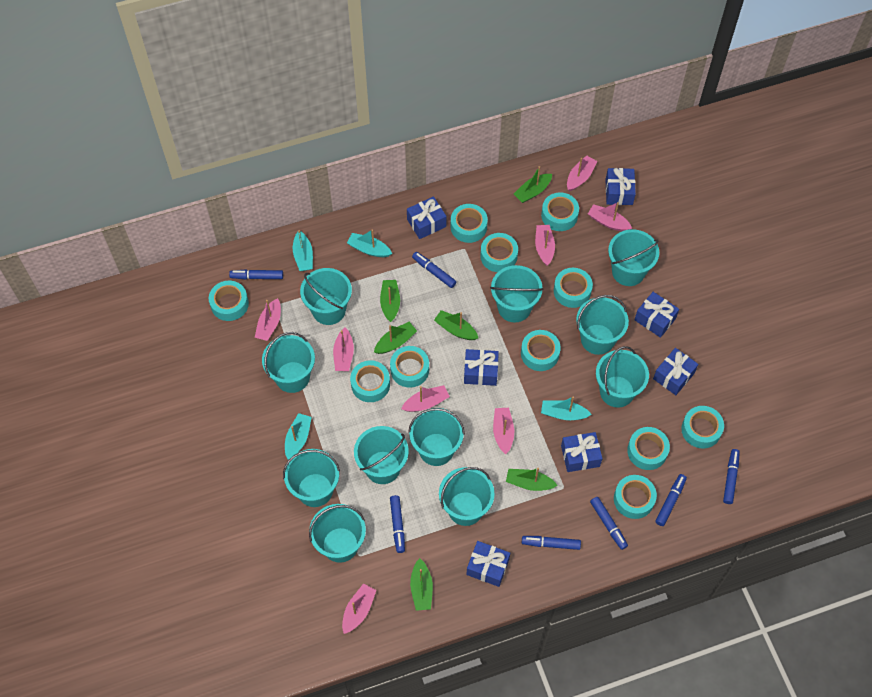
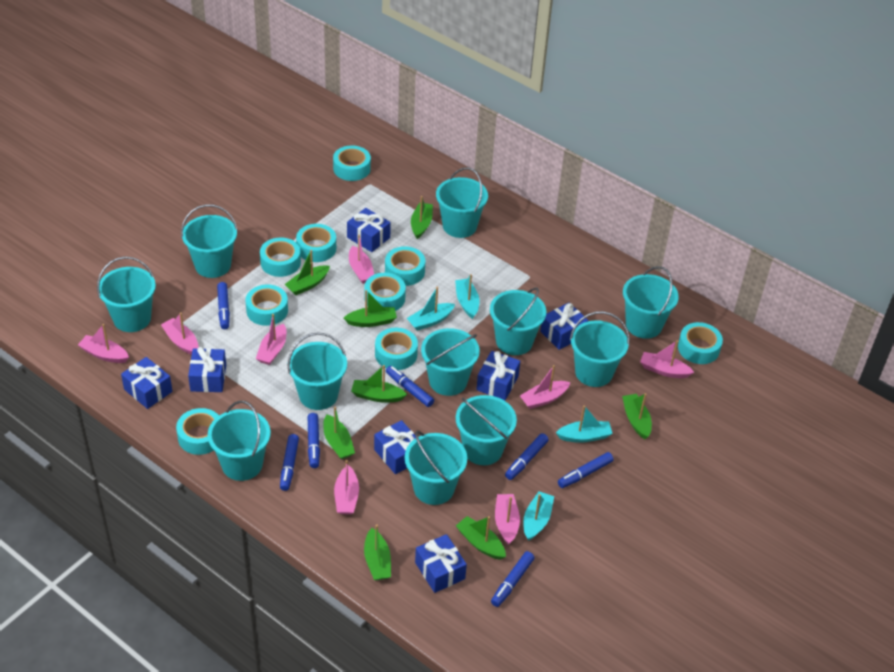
green boat: 6 -> 8
turquoise tape: 11 -> 9

